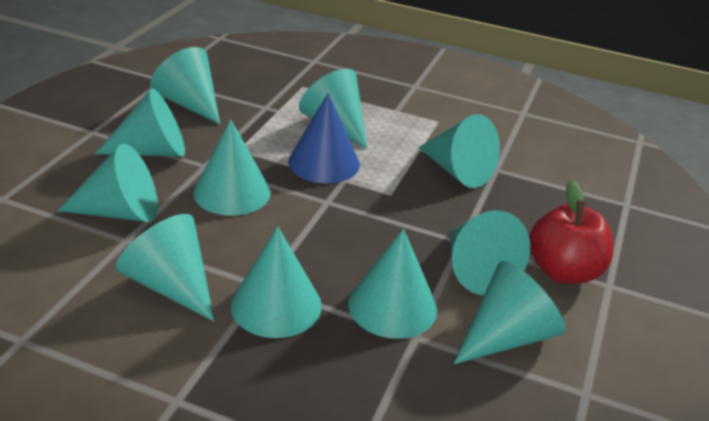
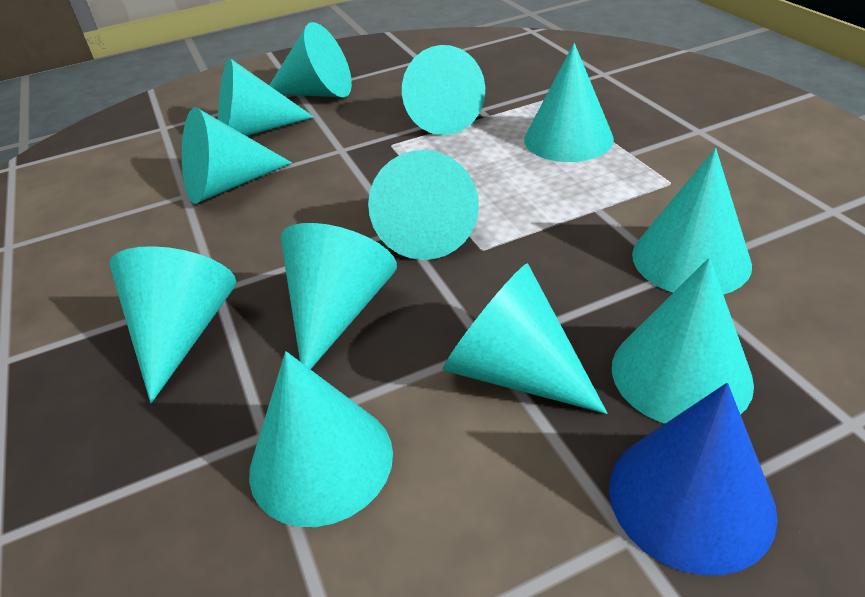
red apple: 1 -> 0
turquoise cone: 11 -> 12

